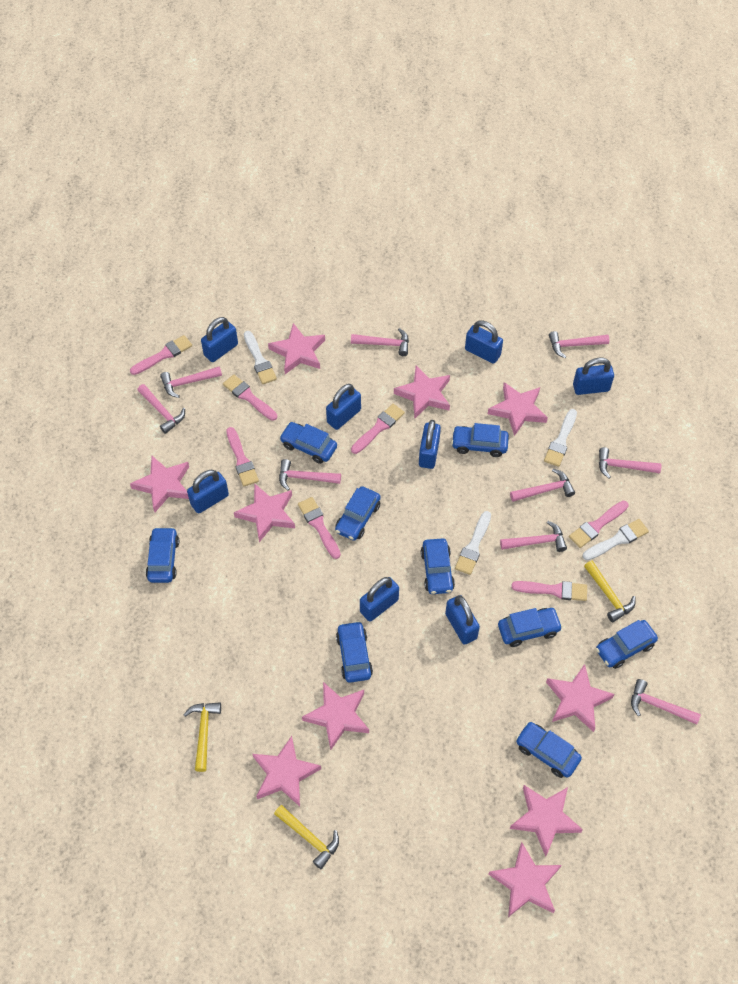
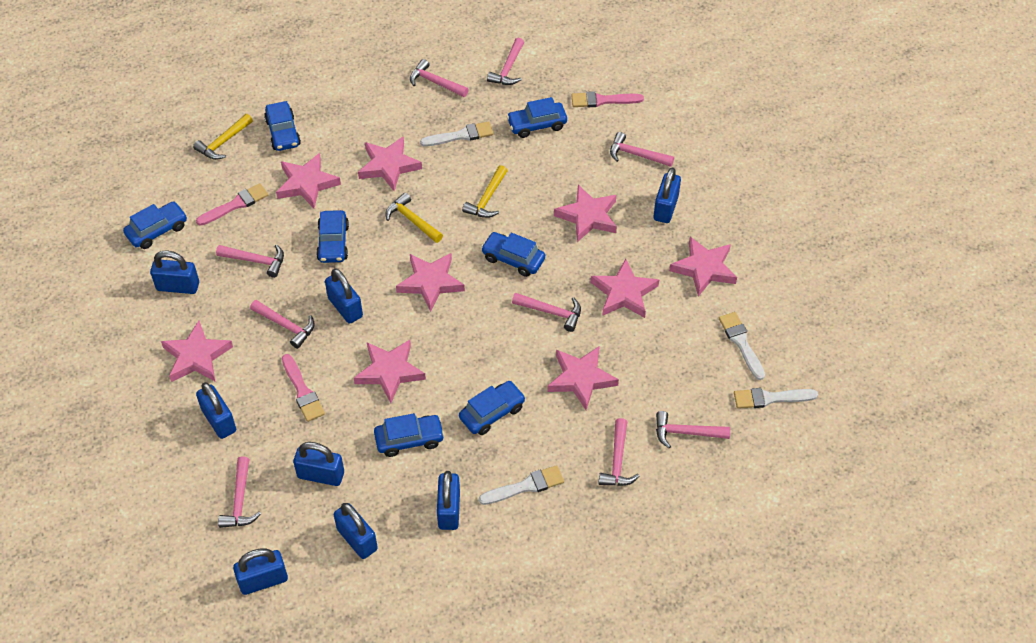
blue car: 9 -> 7
pink brush: 7 -> 3
pink star: 10 -> 9

